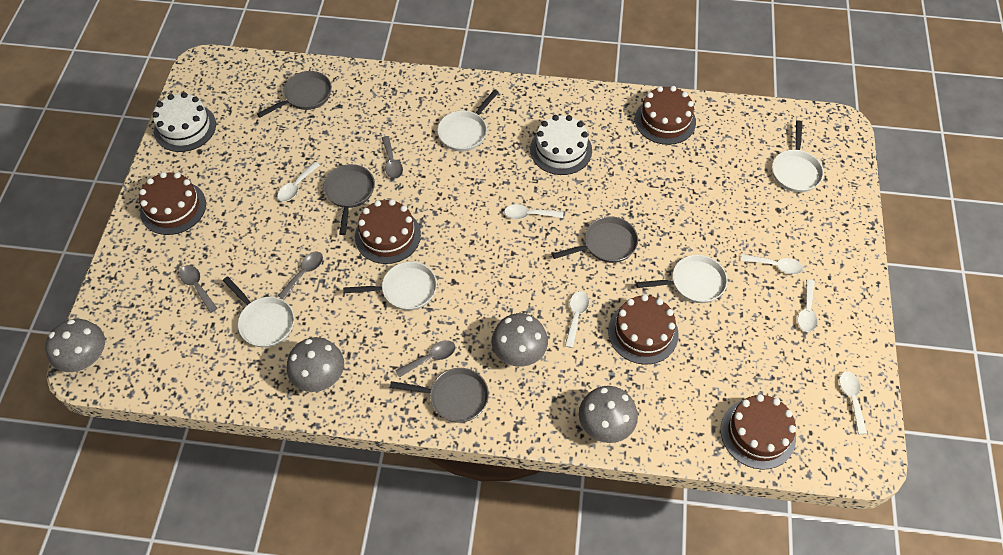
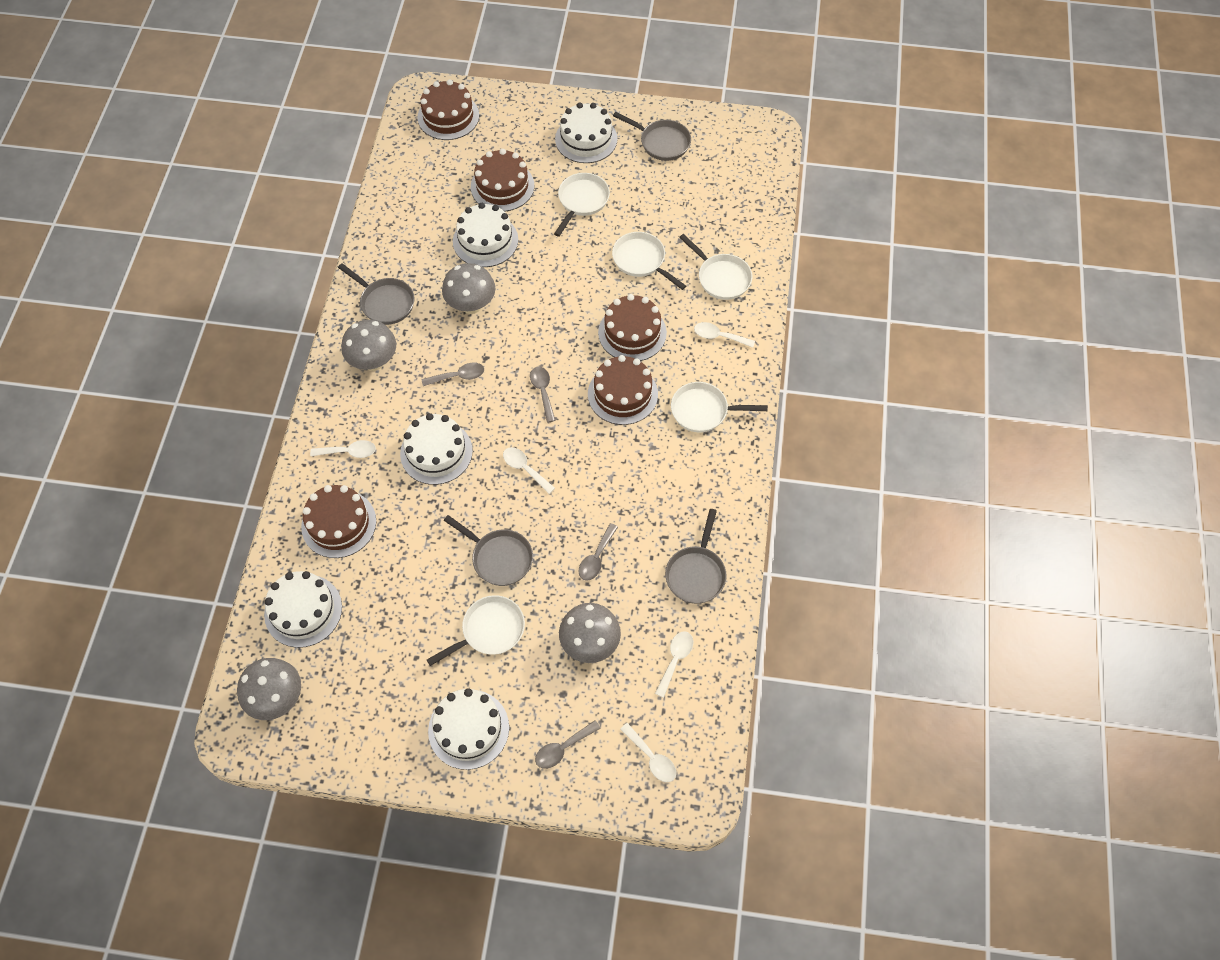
white cake: 2 -> 5
white spoon: 6 -> 5

